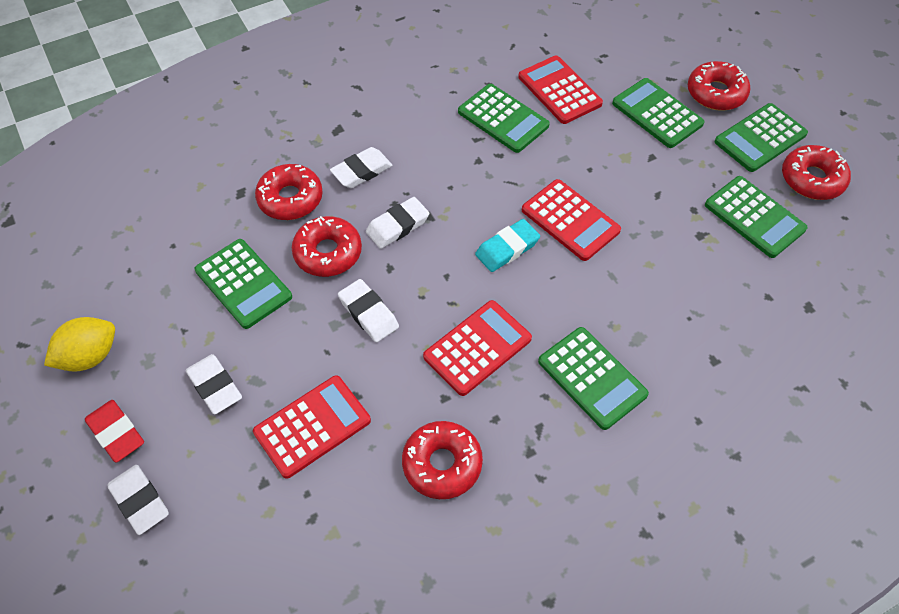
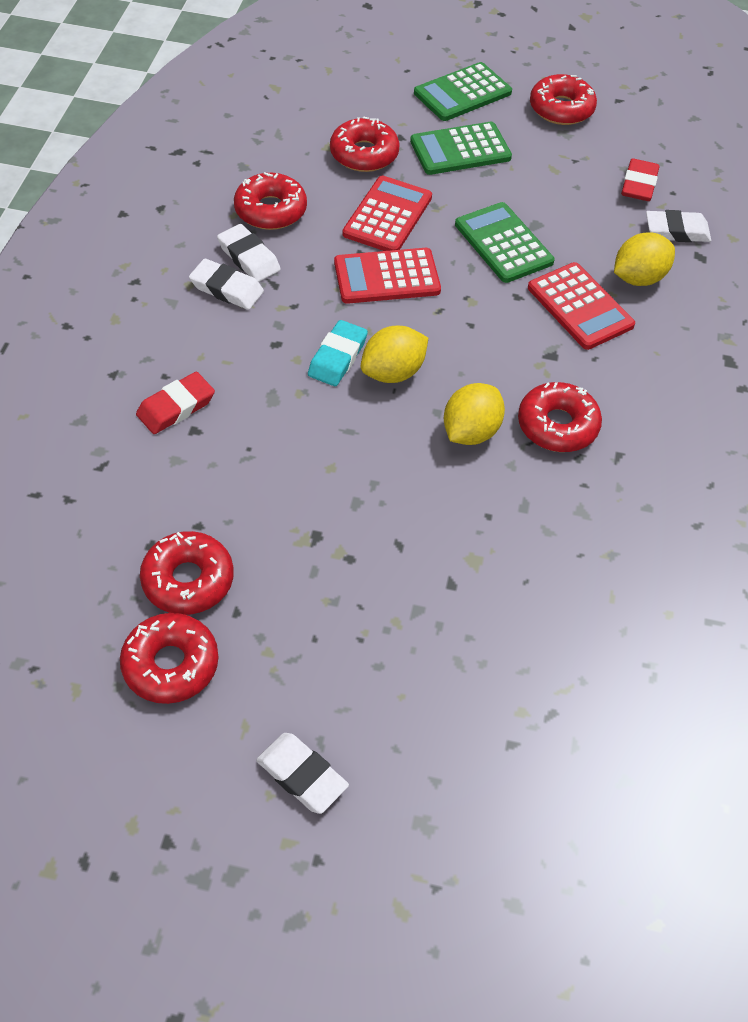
green calculator: 6 -> 3
red calculator: 4 -> 3
red donut: 5 -> 6
red eraser: 1 -> 2
white eraser: 5 -> 4
yellow lemon: 1 -> 3

